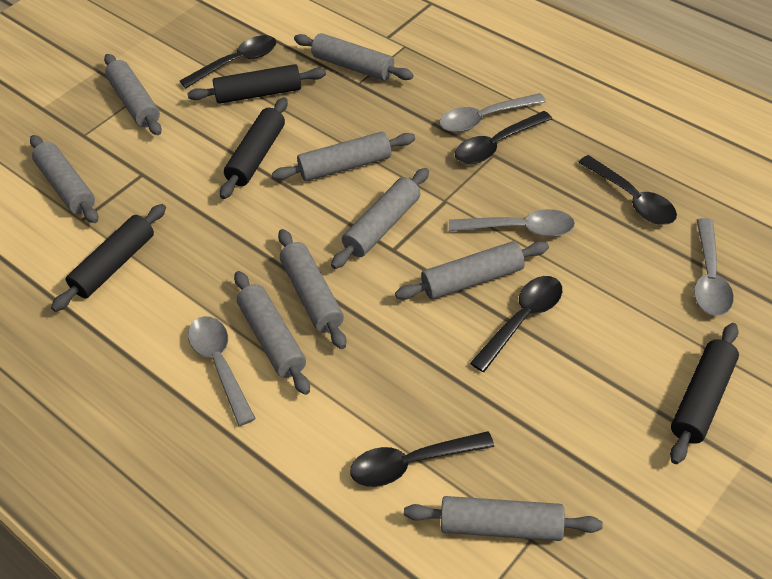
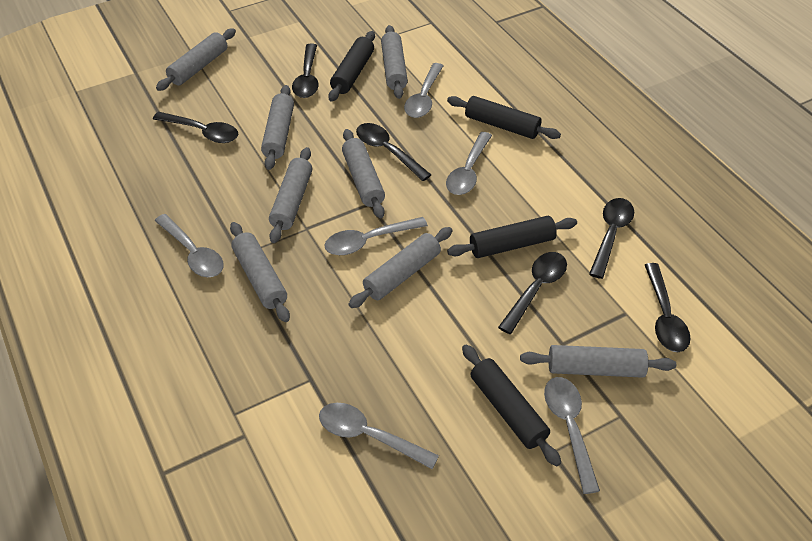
black spoon: 5 -> 6
grey rolling pin: 9 -> 8
grey spoon: 4 -> 6

